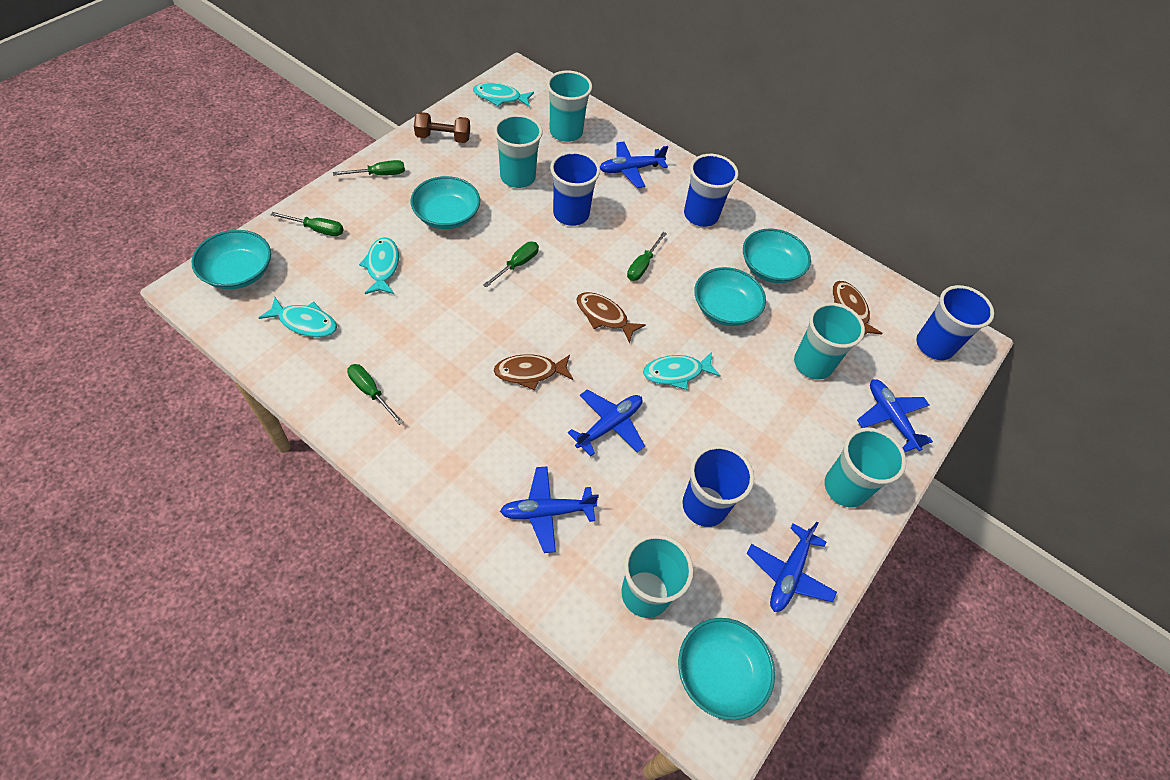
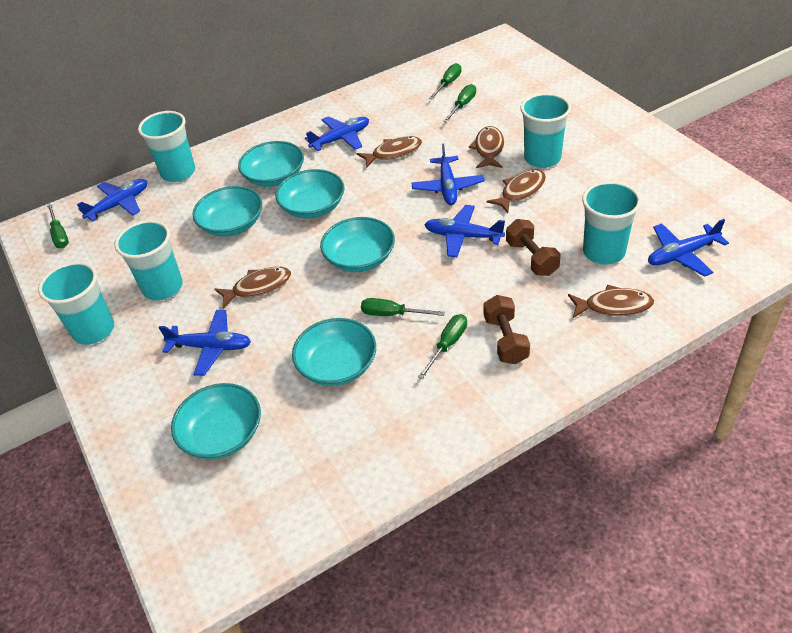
blue cup: 4 -> 0
blue plane: 5 -> 6
brown dumbbell: 1 -> 2
brown fish: 3 -> 5
turquoise bowl: 5 -> 6
turquoise fish: 4 -> 0

